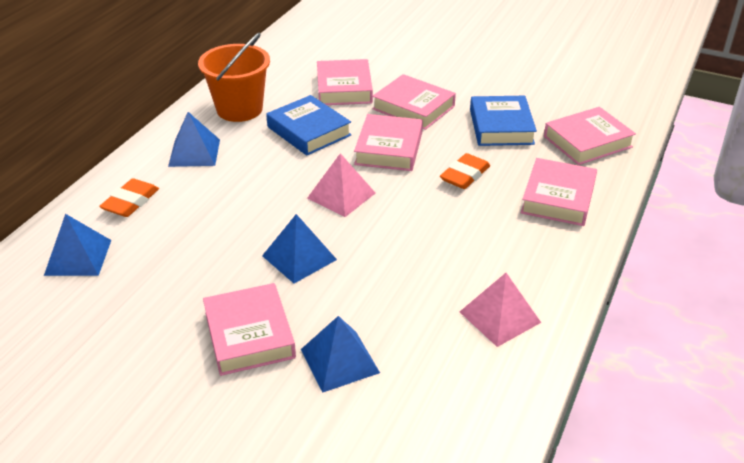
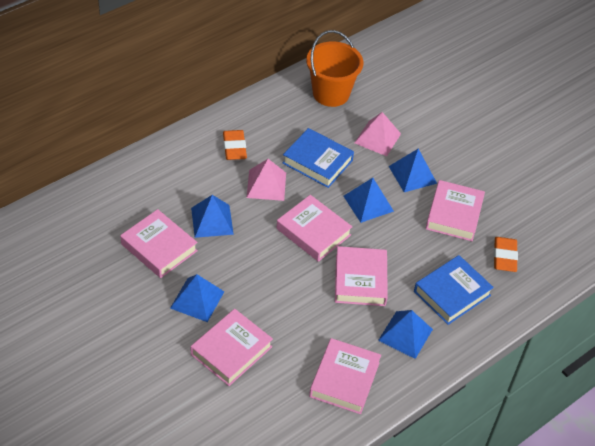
blue pyramid: 4 -> 5

